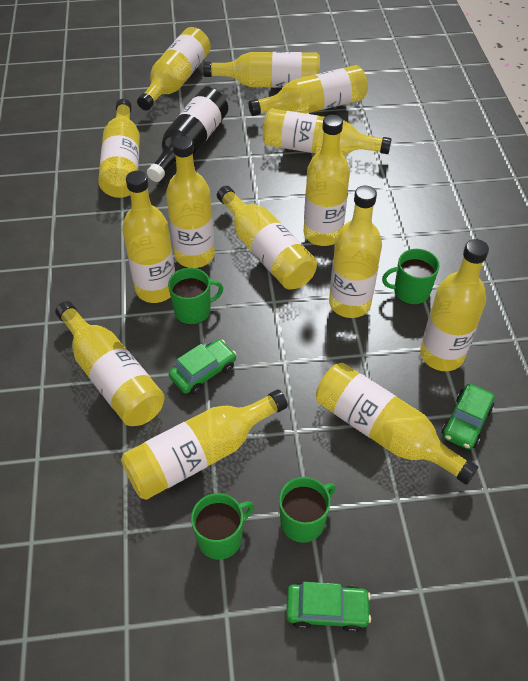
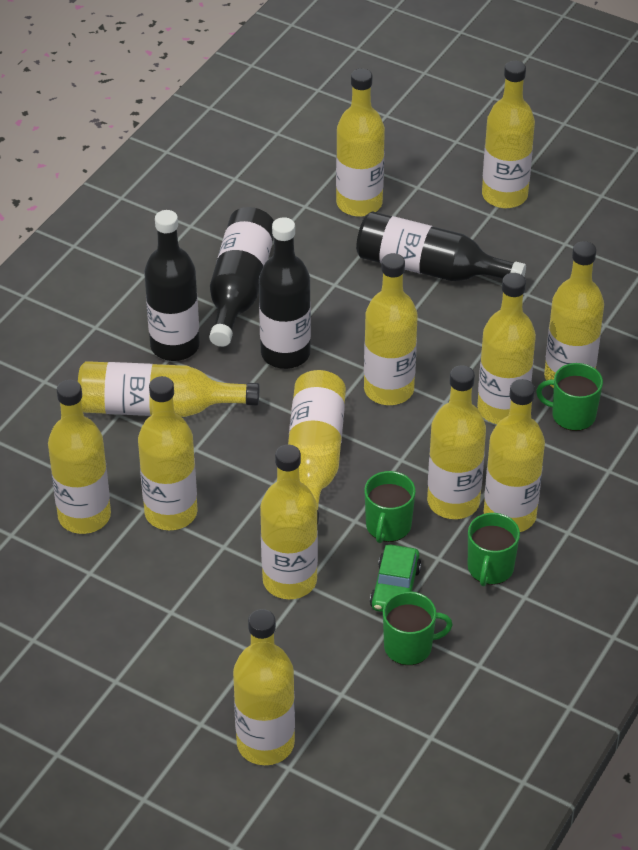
black bottle: 1 -> 4
green car: 3 -> 1
yellow bottle: 14 -> 13

